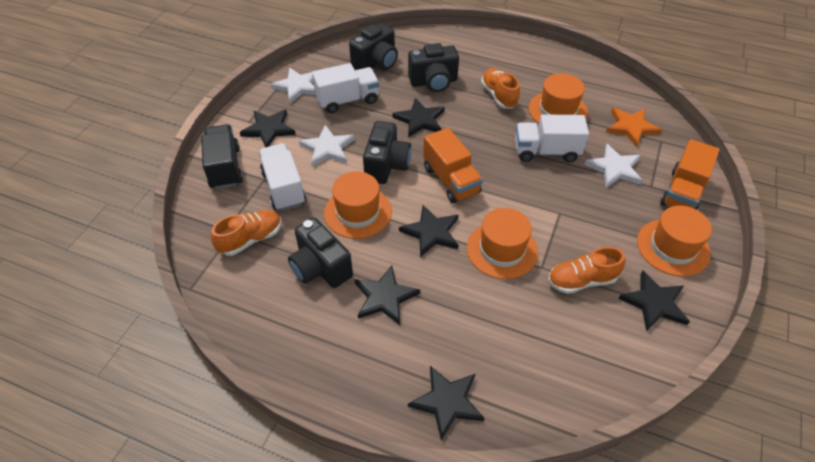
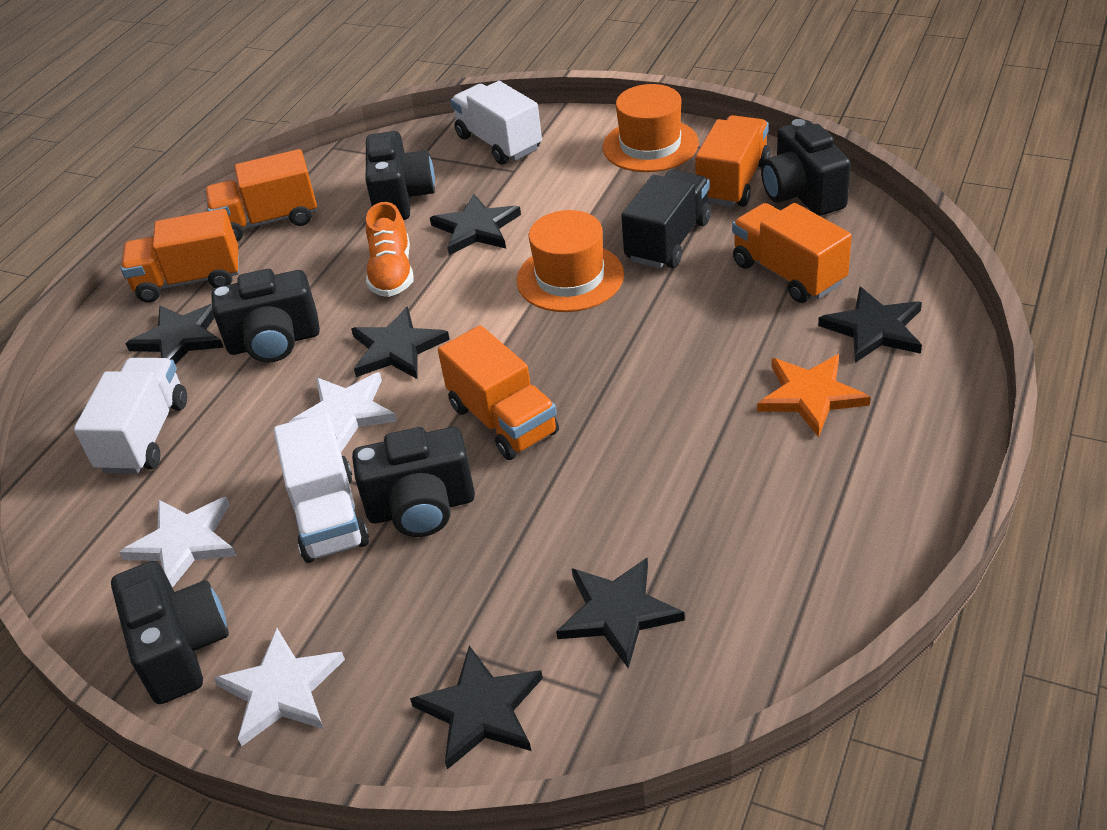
black camera: 4 -> 5
orange hat: 4 -> 2
orange shoe: 3 -> 1
orange truck: 2 -> 5

